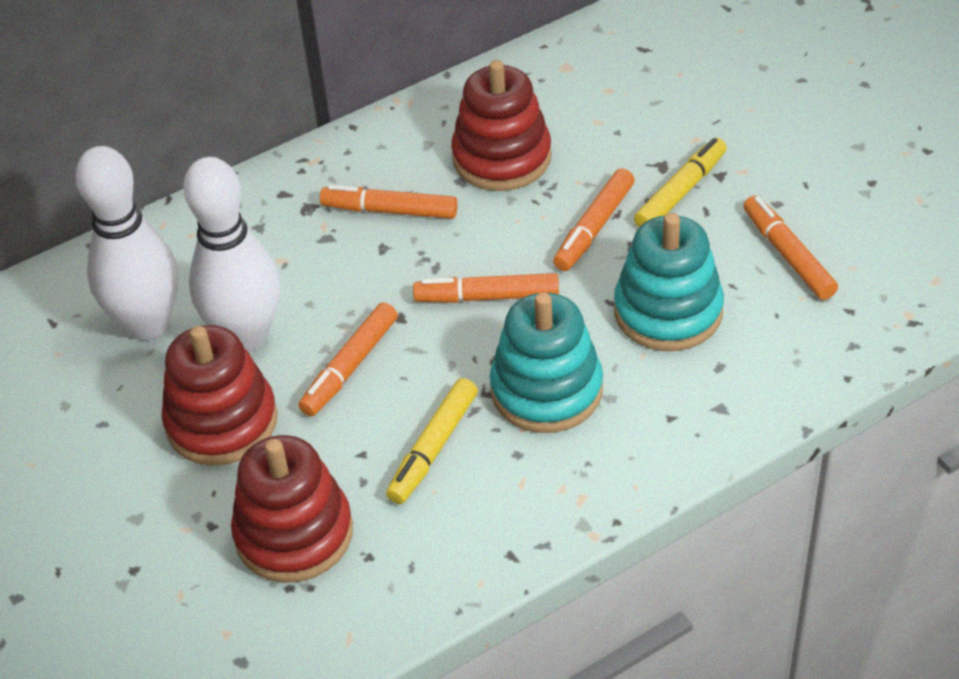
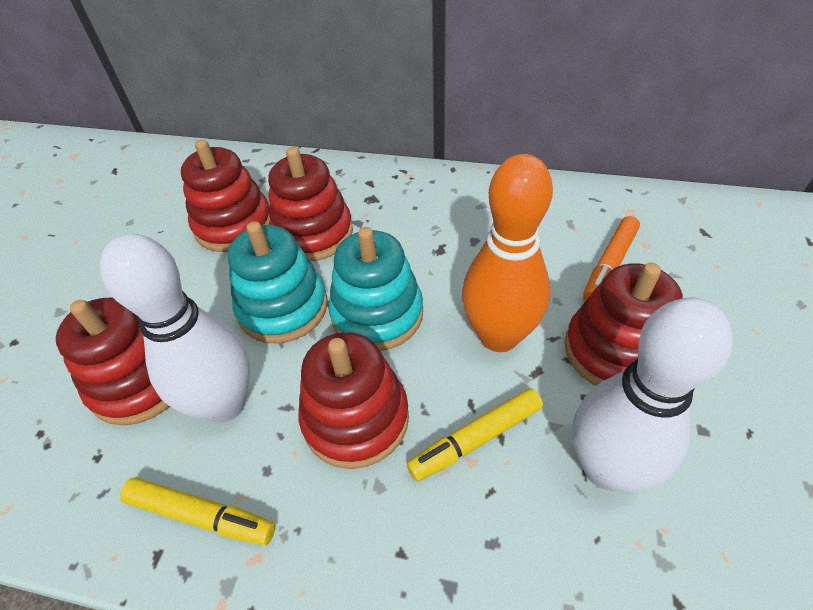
orange bowling pin: 0 -> 1
orange marker: 5 -> 1
red stacking toy: 3 -> 5

